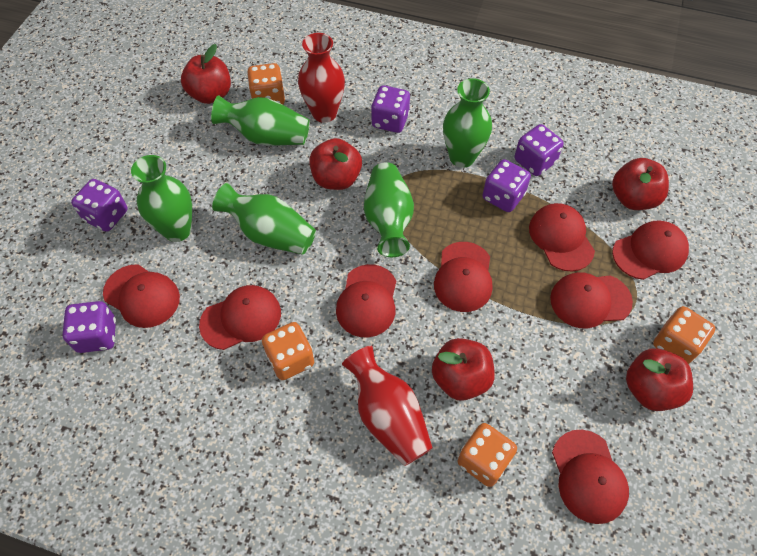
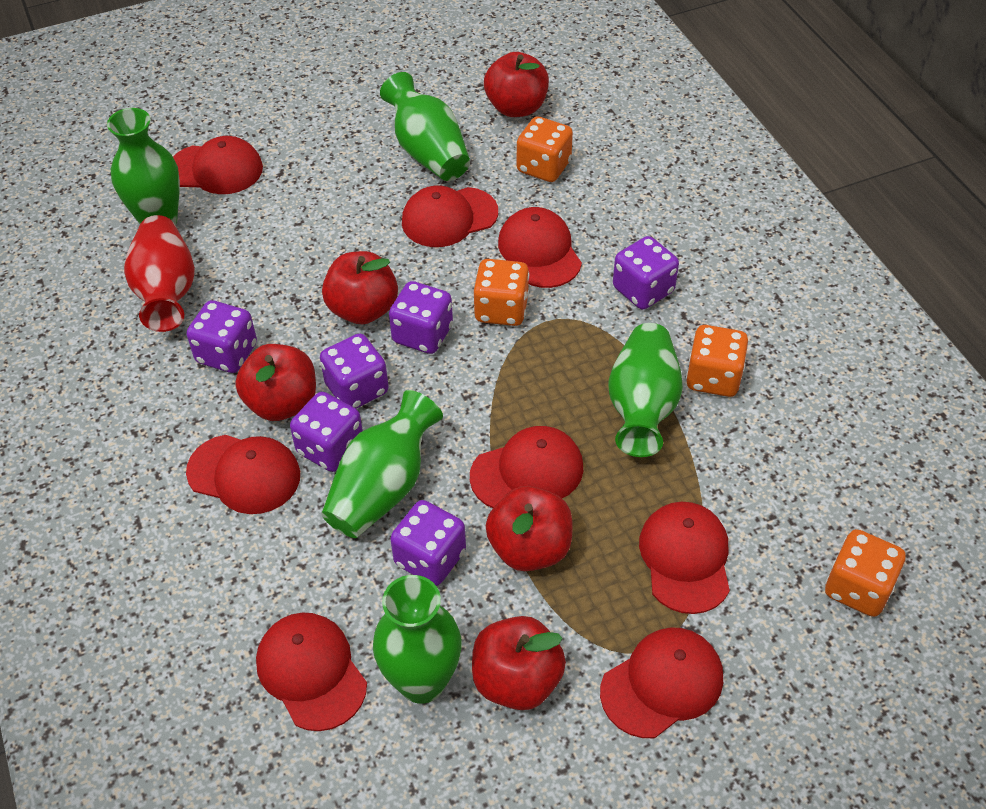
purple dice: 5 -> 6
red vase: 2 -> 1

